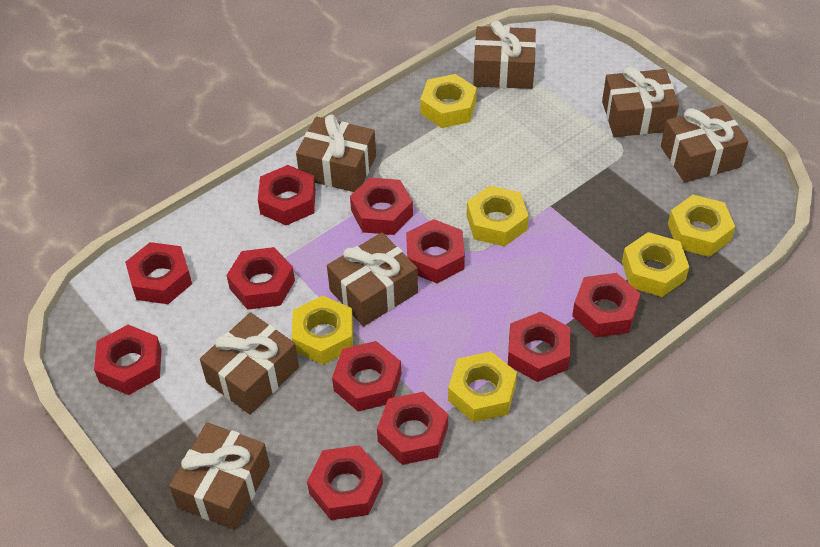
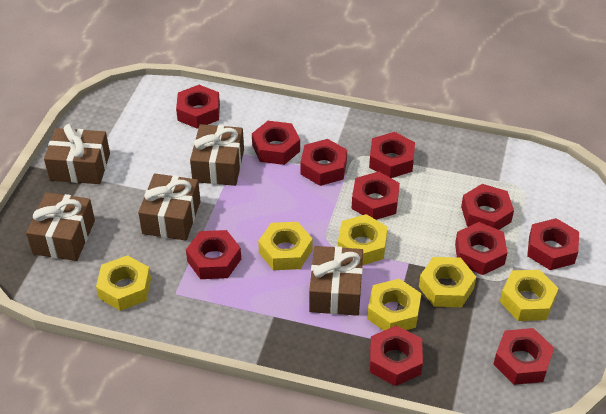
brown gift: 7 -> 5

